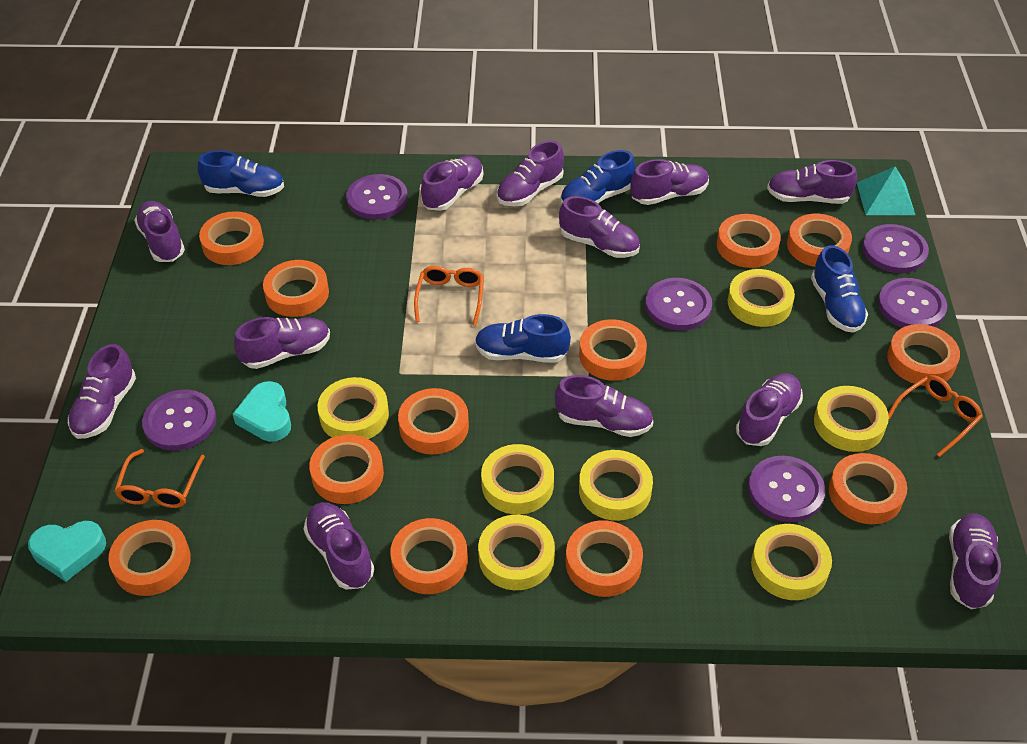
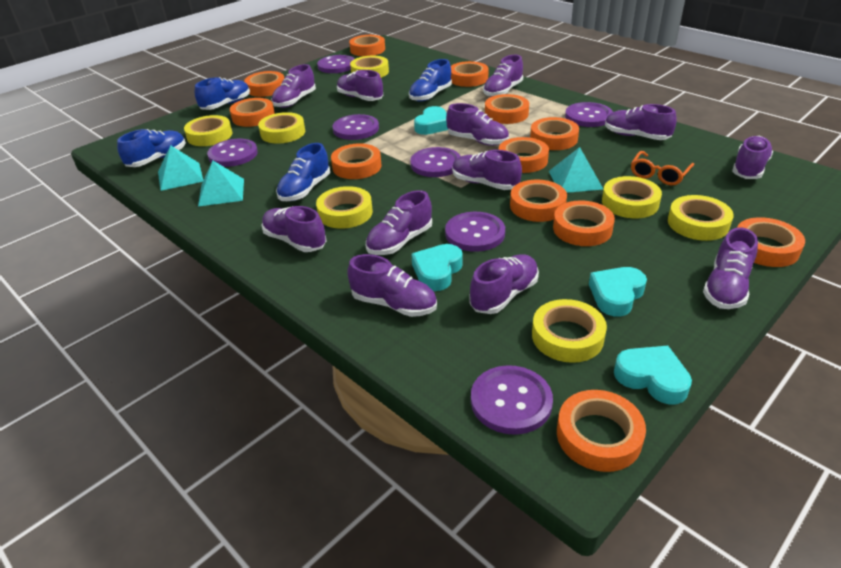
orange glasses: 3 -> 1
purple button: 6 -> 7
turquoise heart: 2 -> 4
turquoise pyramid: 1 -> 3

